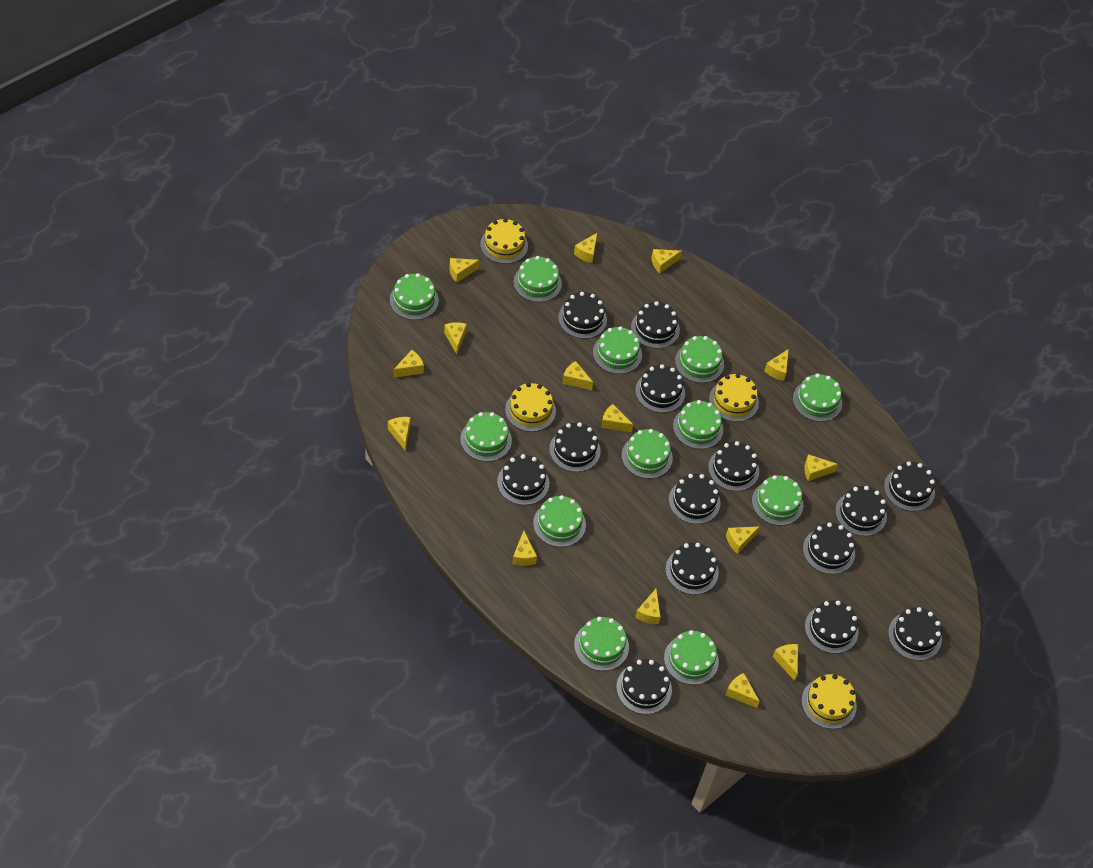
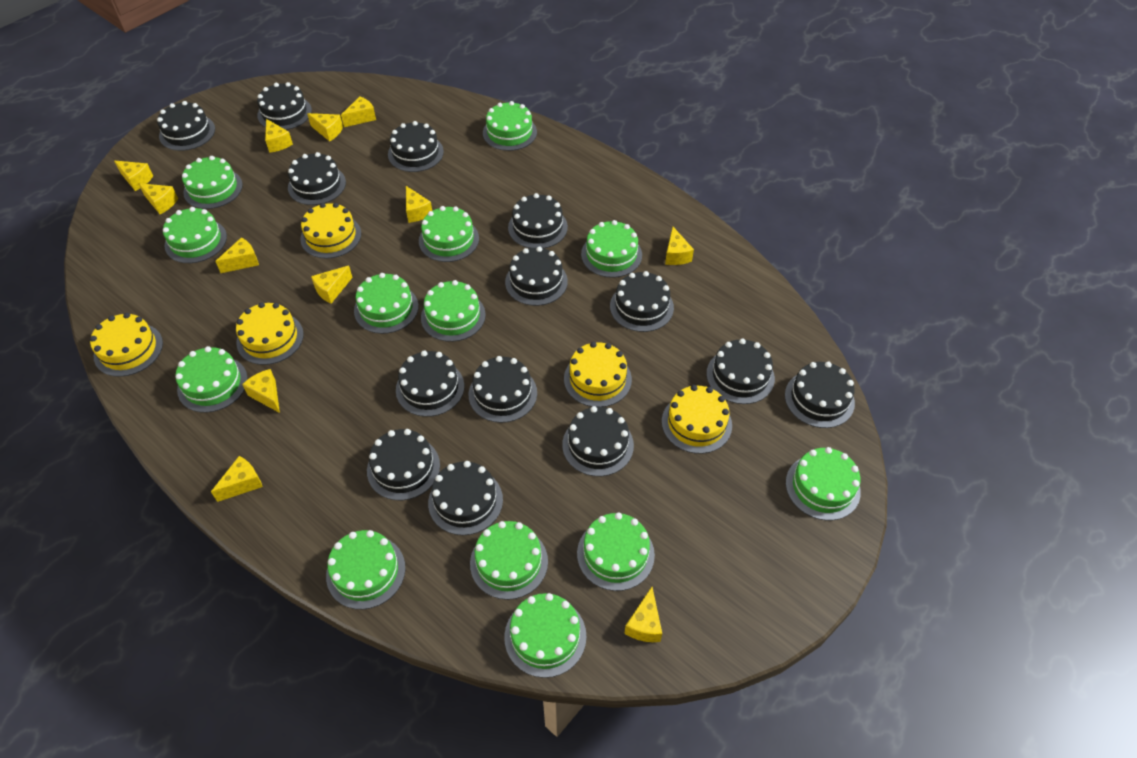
green cake: 12 -> 13
yellow cake: 4 -> 5
yellow cheese: 15 -> 12

